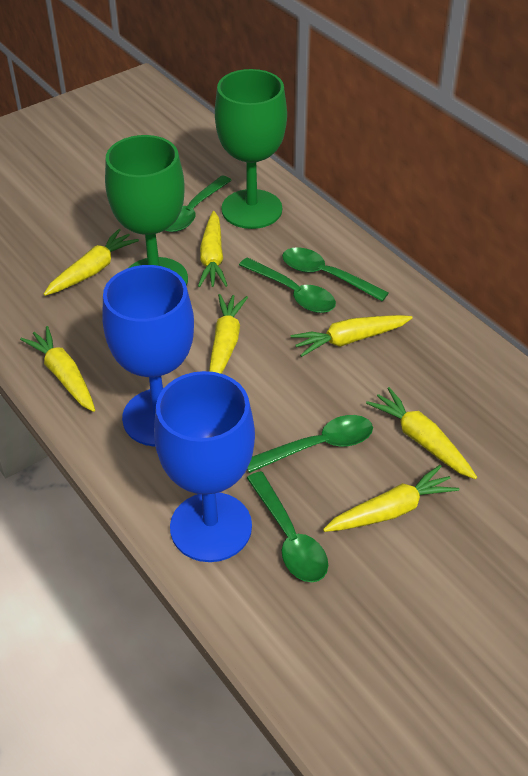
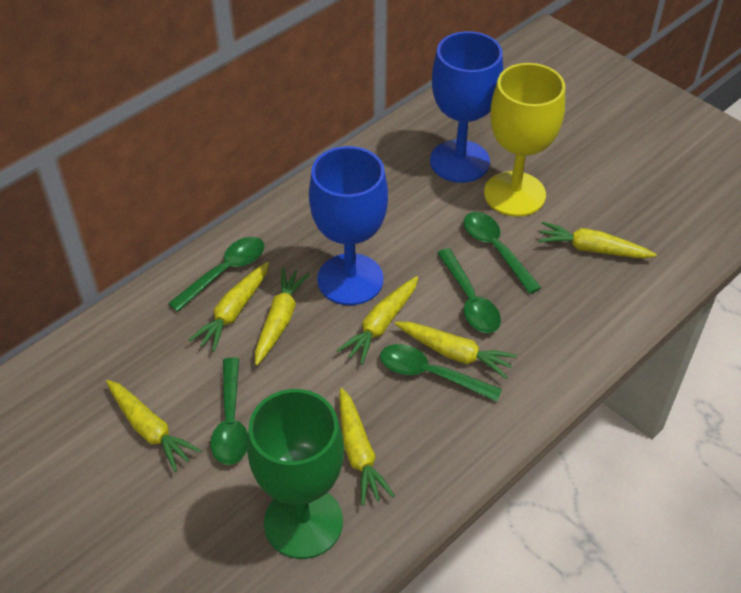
green goblet: 2 -> 1
yellow goblet: 0 -> 1

